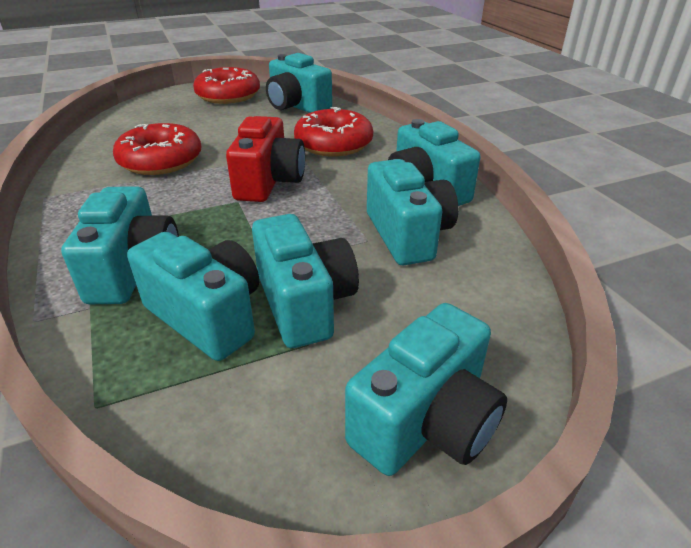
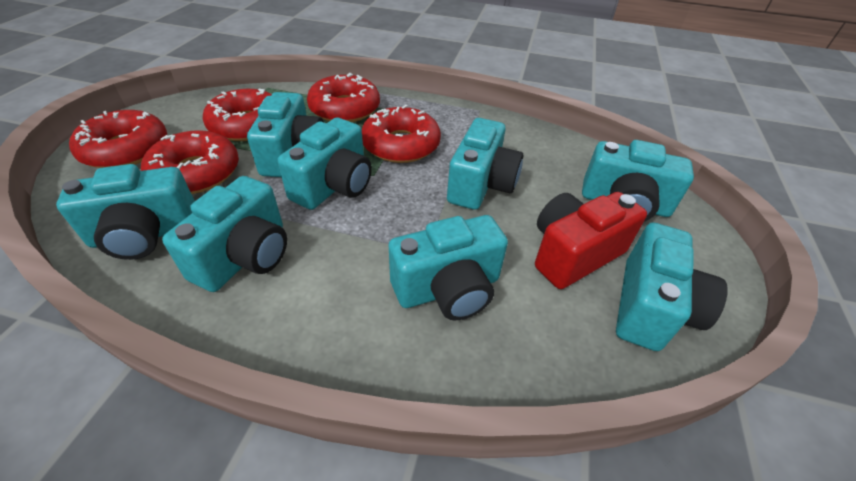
red donut: 3 -> 5
turquoise camera: 7 -> 8

